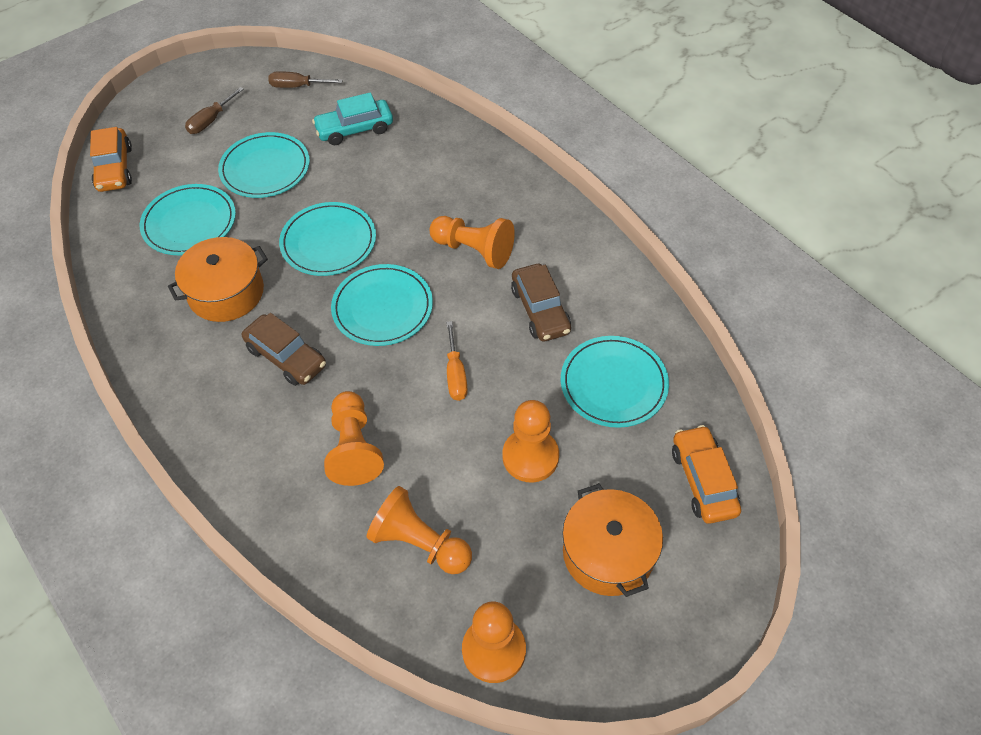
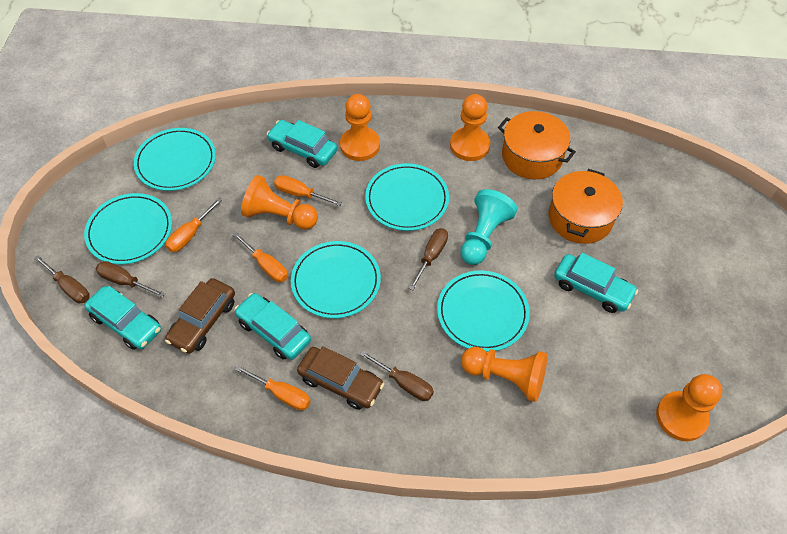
brown screwdriver: 2 -> 4
orange car: 2 -> 0
orange screwdriver: 1 -> 4
turquoise car: 1 -> 4
turquoise pawn: 0 -> 1

